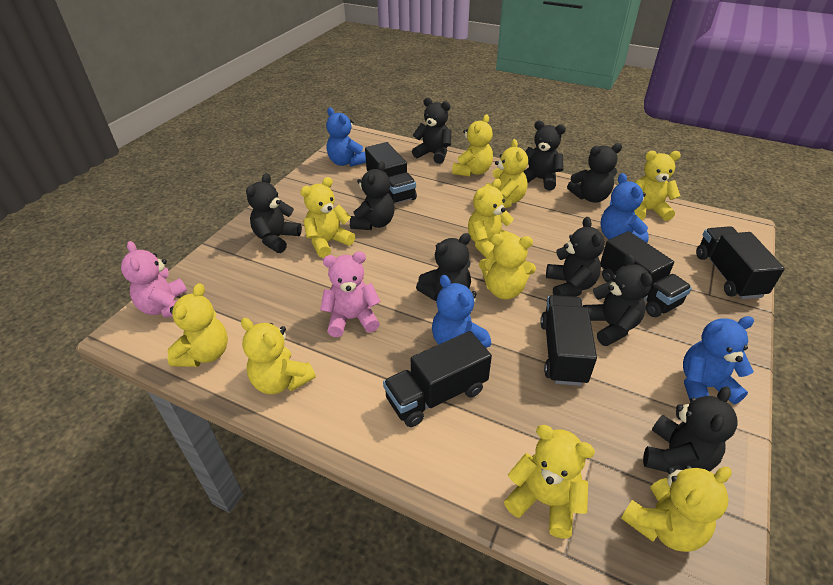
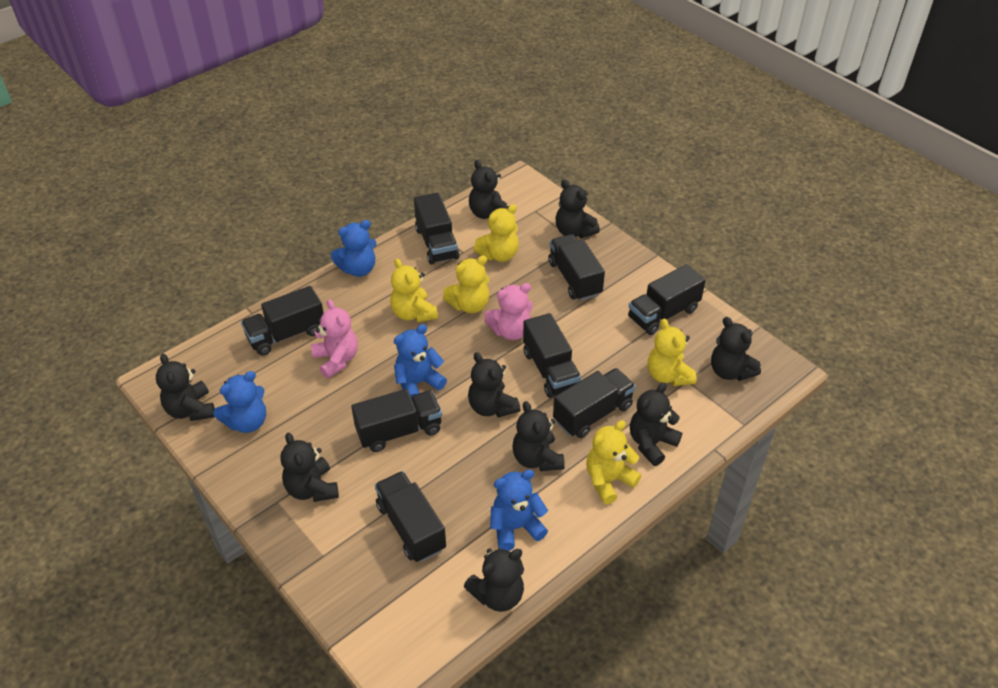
black truck: 5 -> 8
yellow teddy bear: 10 -> 5

